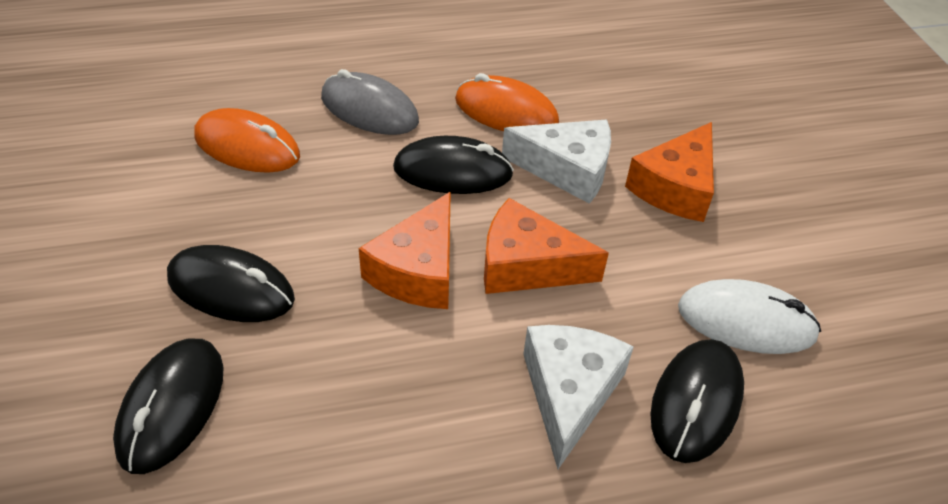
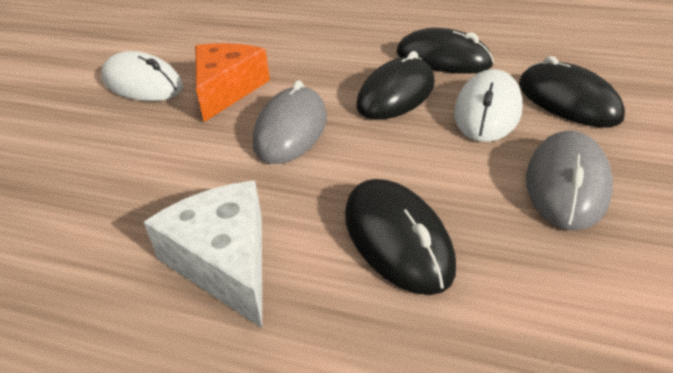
grey mouse: 1 -> 2
orange cheese: 3 -> 1
orange mouse: 2 -> 0
white cheese: 2 -> 1
white mouse: 1 -> 2

